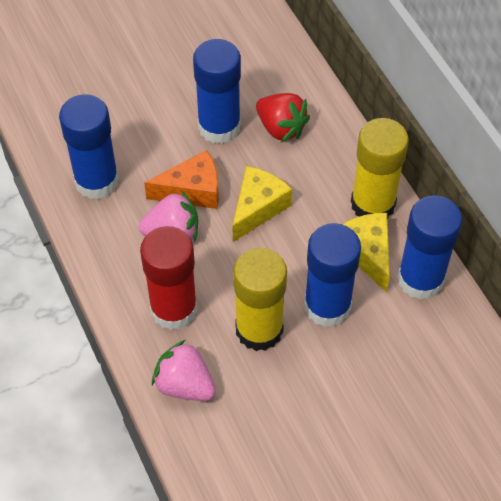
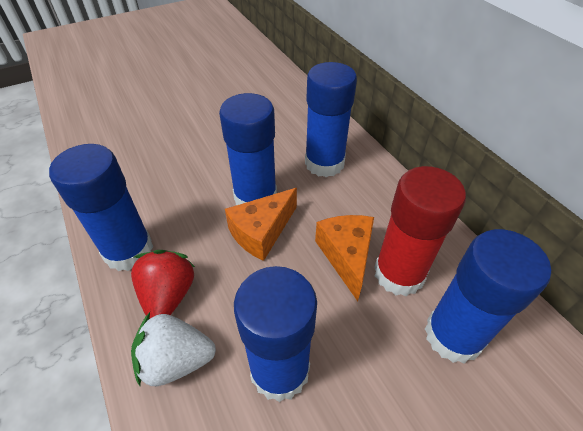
blue glue stick: 4 -> 5
orange cheese: 1 -> 2
pink strawberry: 2 -> 0
white strawberry: 0 -> 1
yellow cheese: 2 -> 0
yellow glue stick: 2 -> 0

